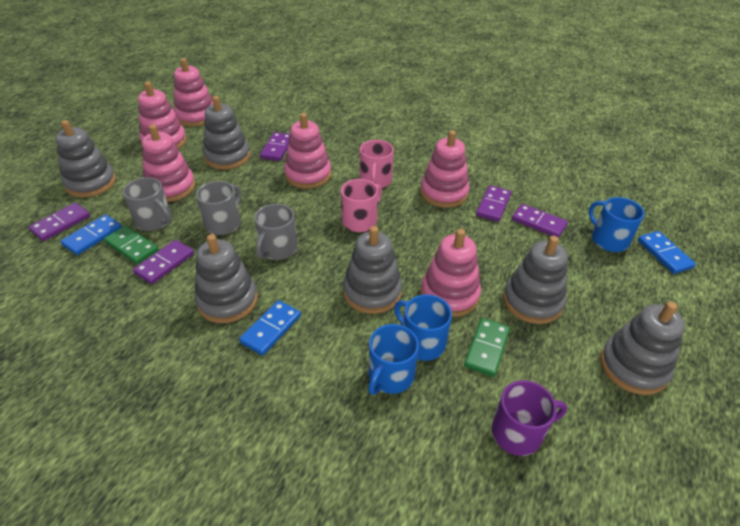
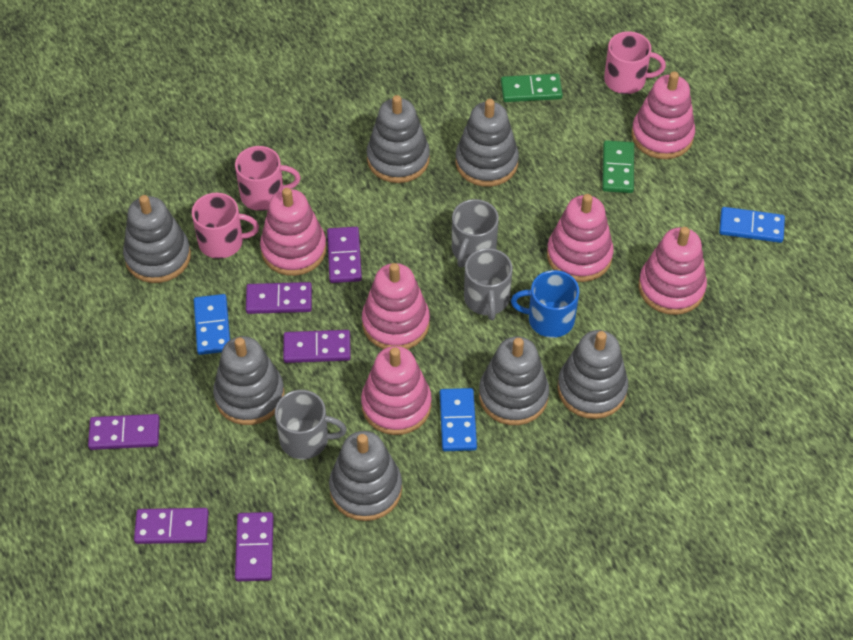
blue mug: 3 -> 1
grey stacking toy: 6 -> 7
pink mug: 2 -> 3
purple domino: 5 -> 6
purple mug: 1 -> 0

